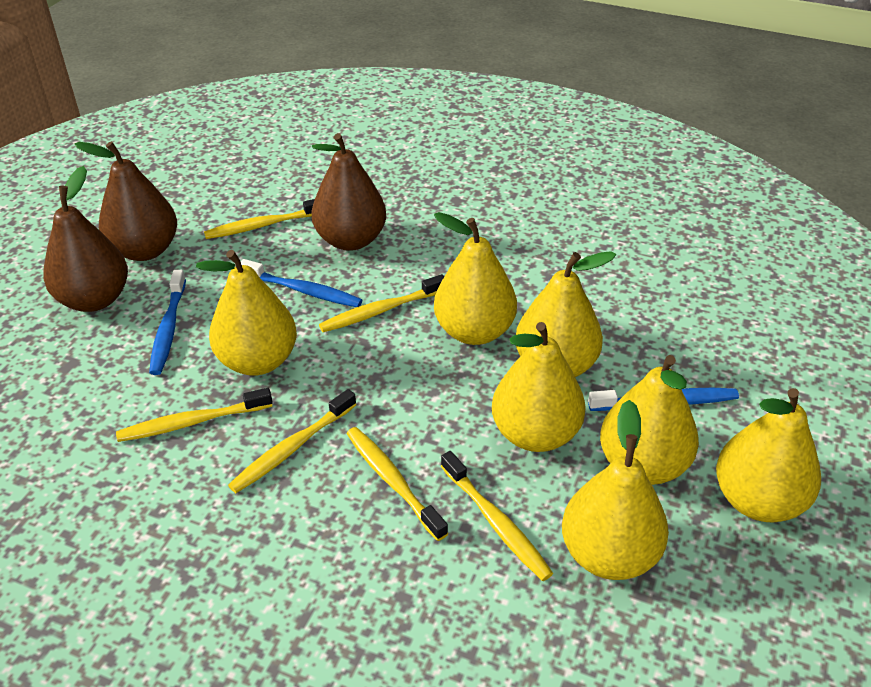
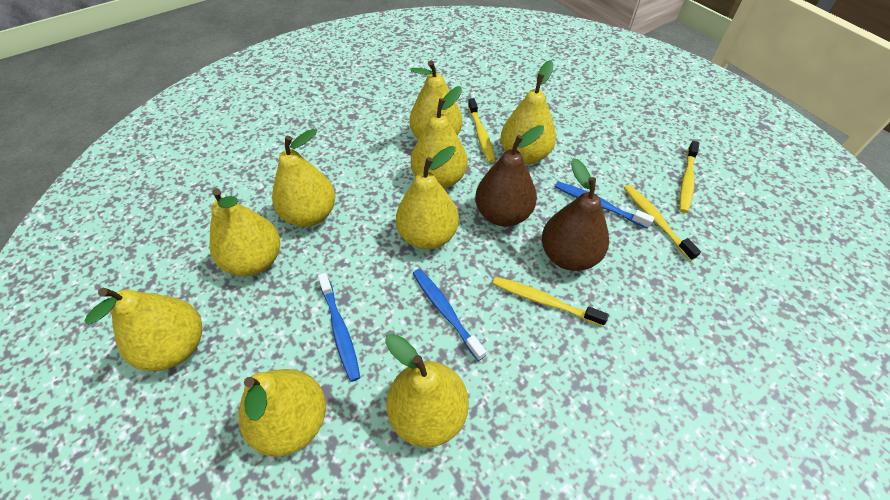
brown pear: 3 -> 2
yellow pear: 7 -> 9
yellow toothbrush: 6 -> 4

